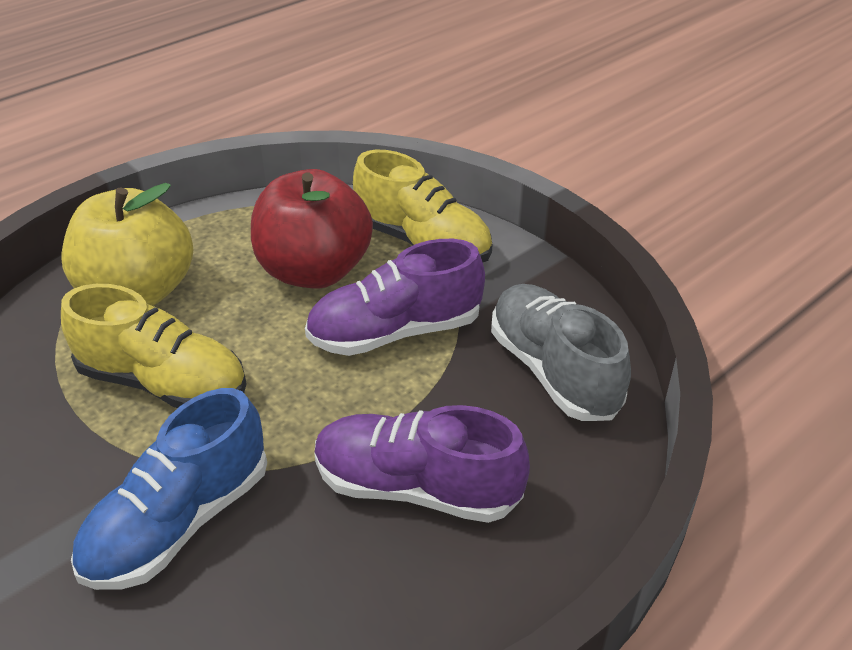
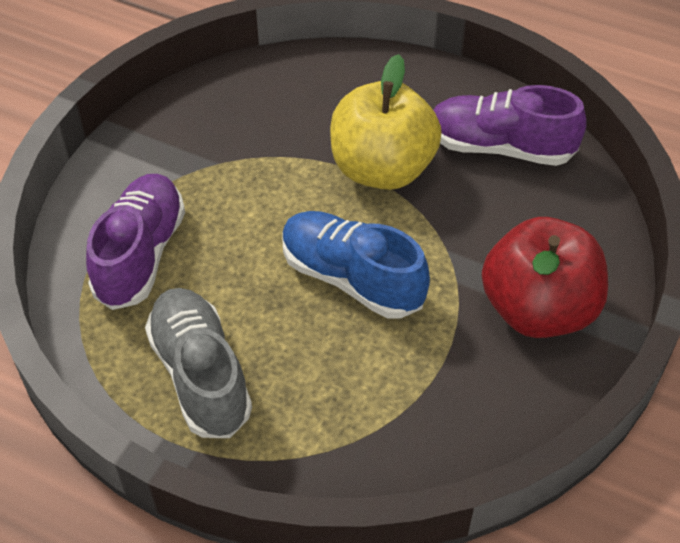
yellow shoe: 2 -> 0

